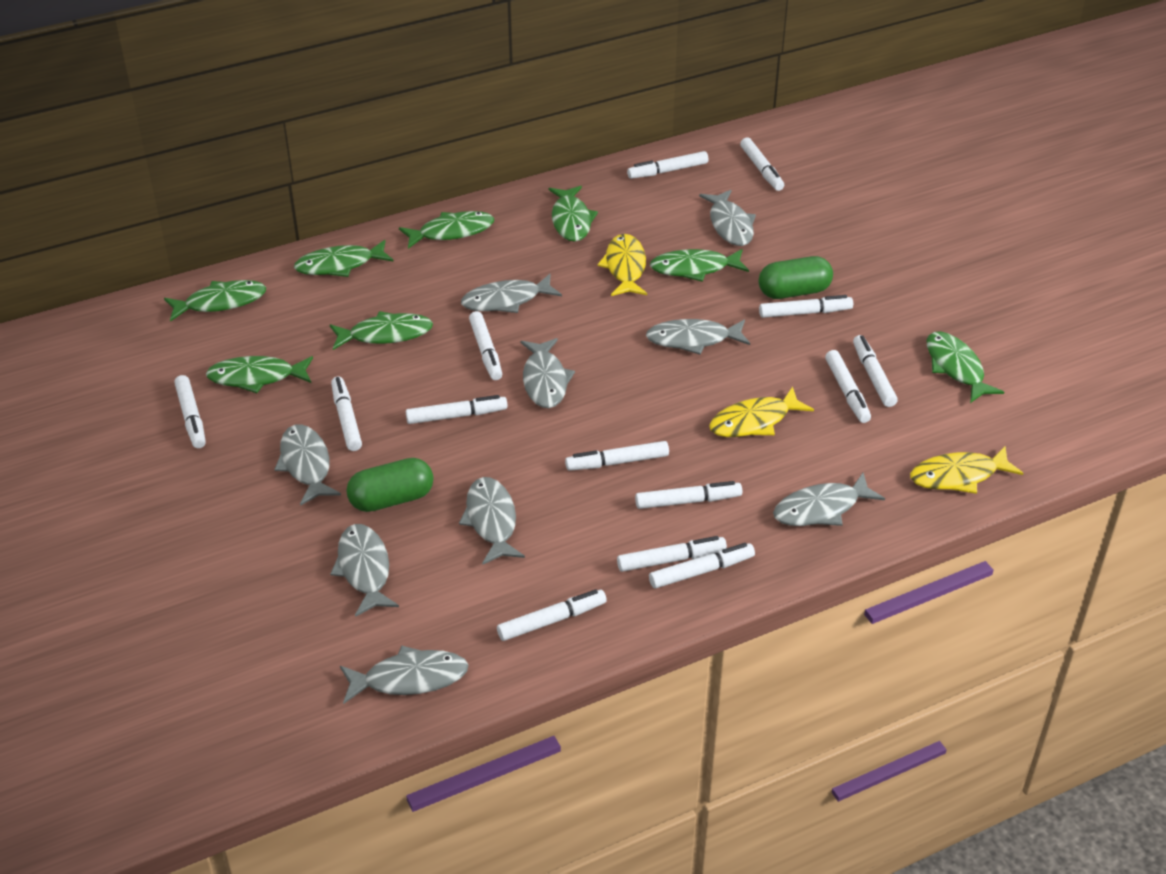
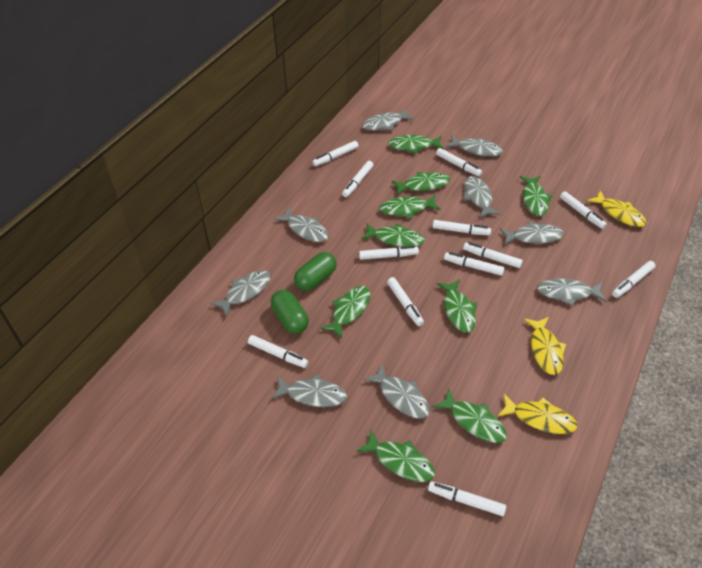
green fish: 8 -> 9
white marker: 14 -> 12

